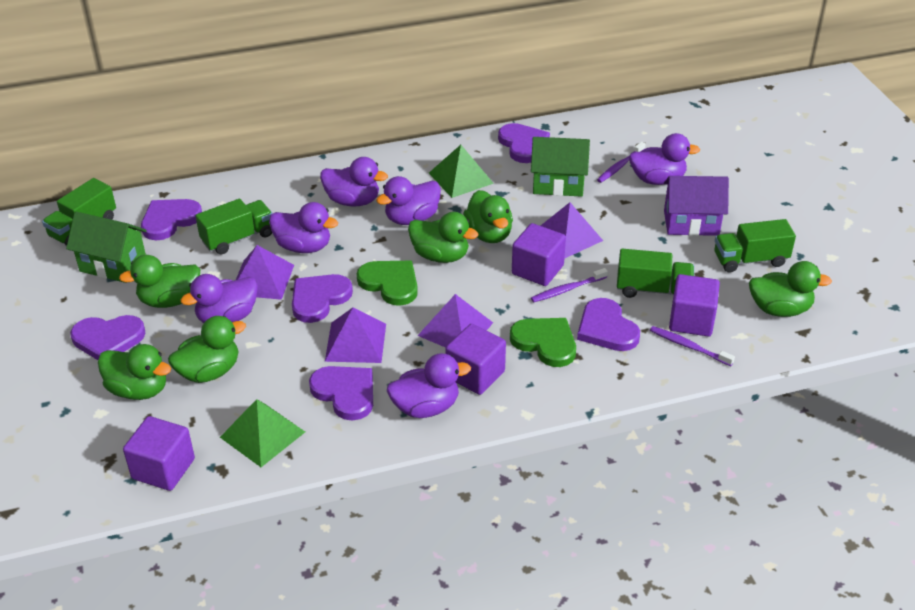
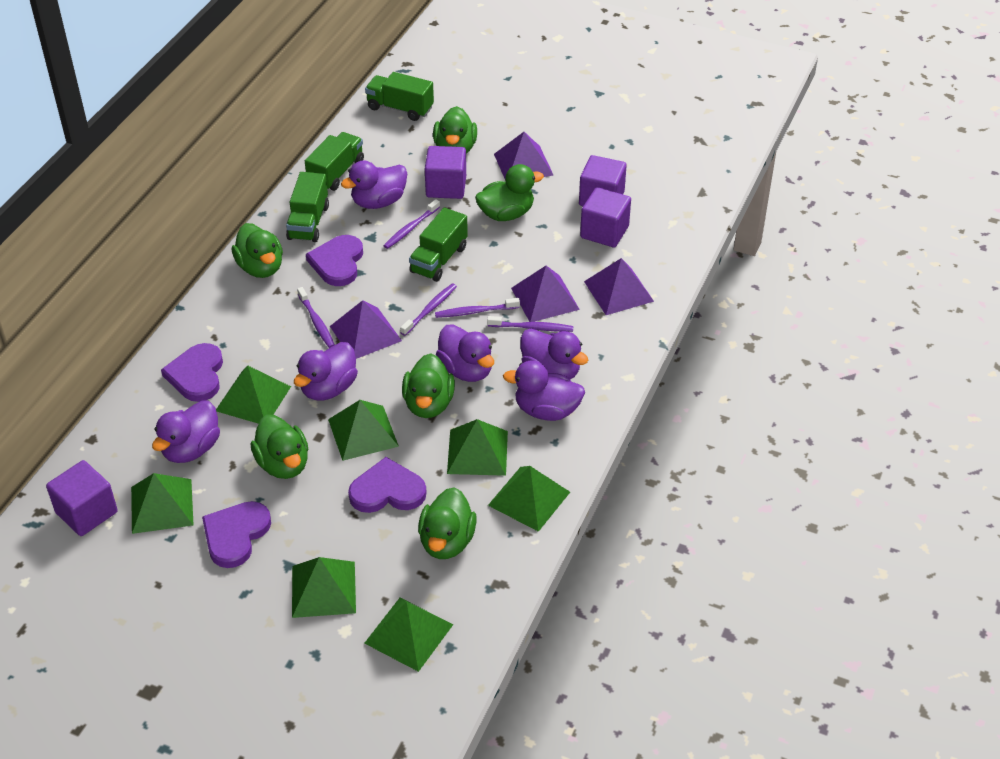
green heart: 2 -> 0
green house: 2 -> 0
green pyramid: 2 -> 7
purple heart: 6 -> 4
purple house: 1 -> 0
purple toothbrush: 3 -> 5

